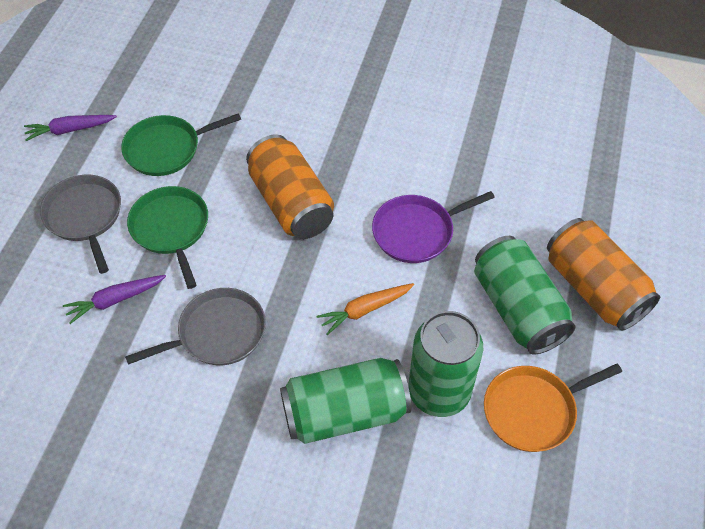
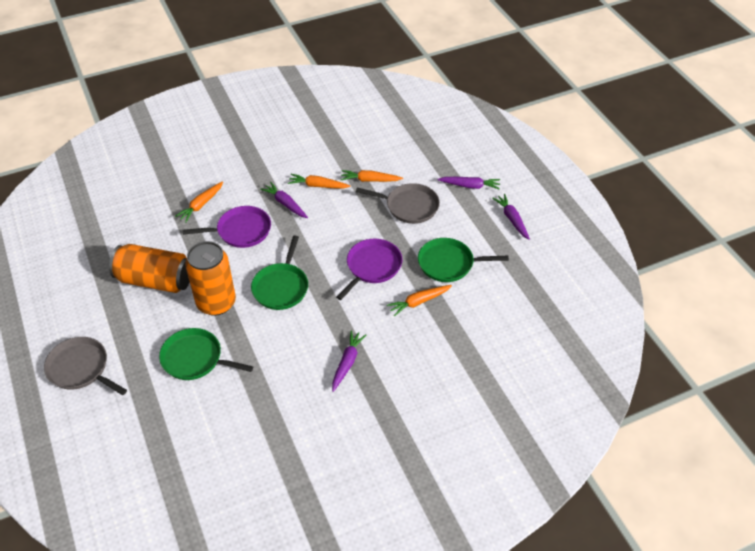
green can: 3 -> 0
green pan: 2 -> 3
orange carrot: 1 -> 4
orange pan: 1 -> 0
purple carrot: 2 -> 4
purple pan: 1 -> 2

